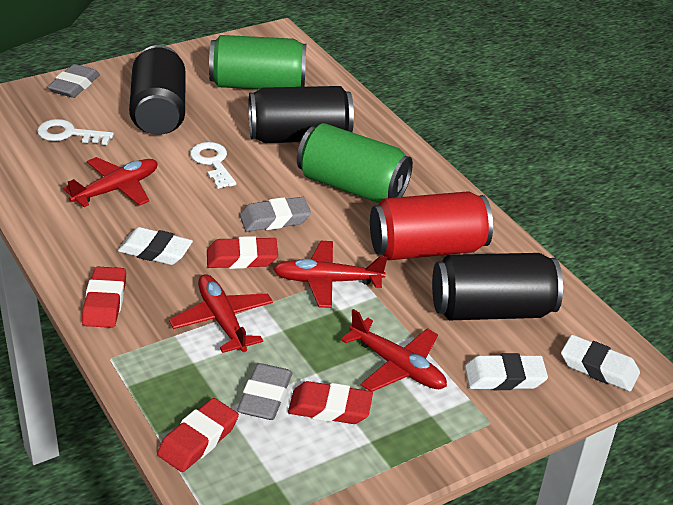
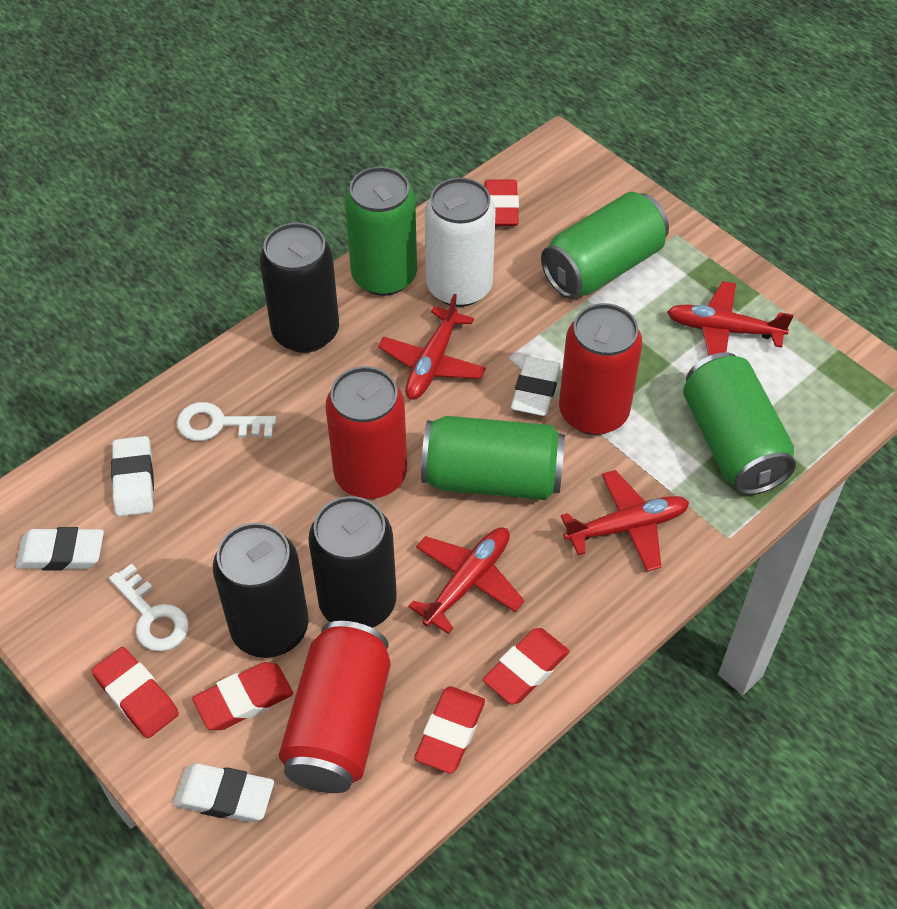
green can: 2 -> 4
grey eraser: 3 -> 0
red can: 1 -> 3
red eraser: 4 -> 5
white can: 0 -> 1
white eraser: 3 -> 4

